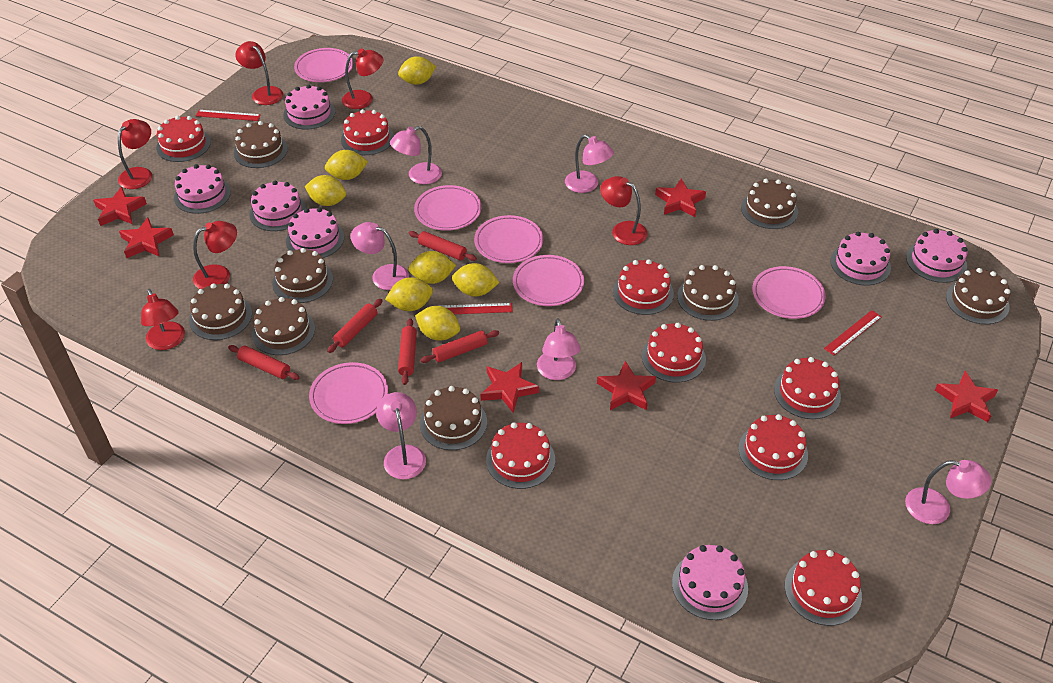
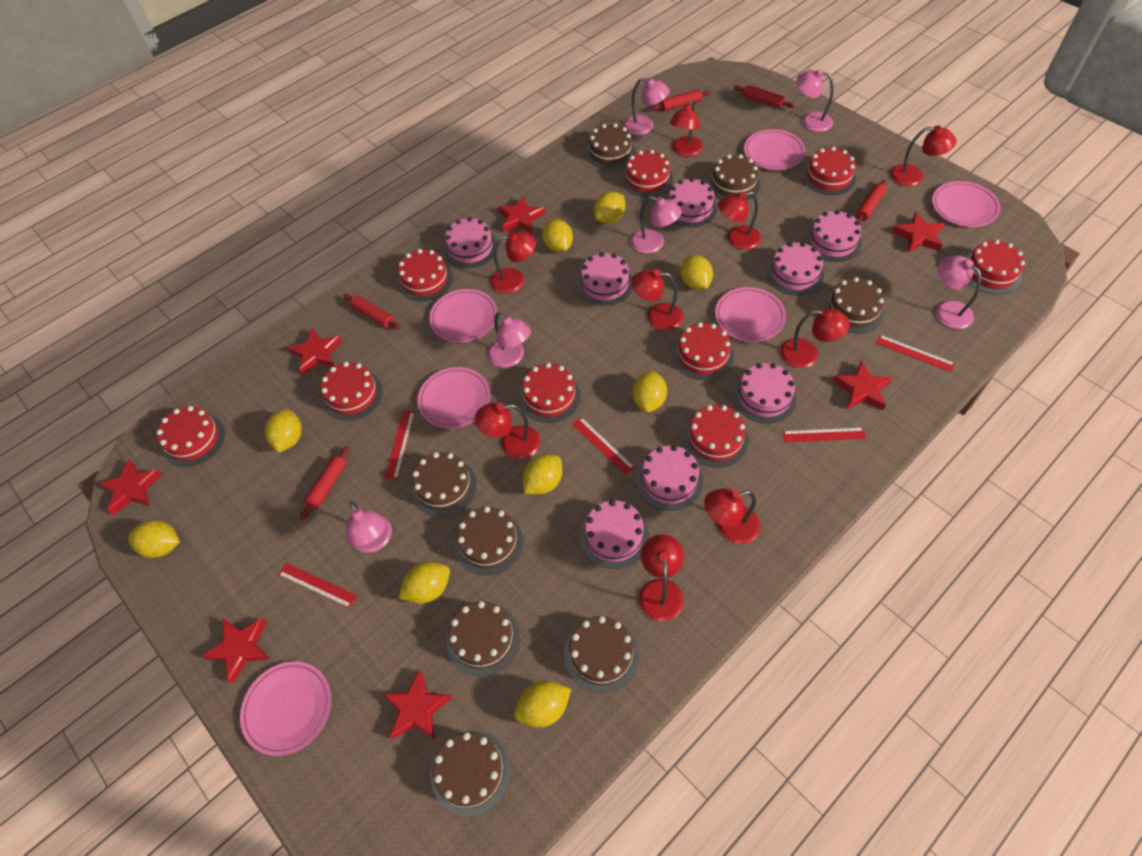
pink cake: 7 -> 8
red cake: 8 -> 9
red lamp: 6 -> 9
red ruler: 3 -> 5
red star: 6 -> 7
yellow lemon: 7 -> 9

